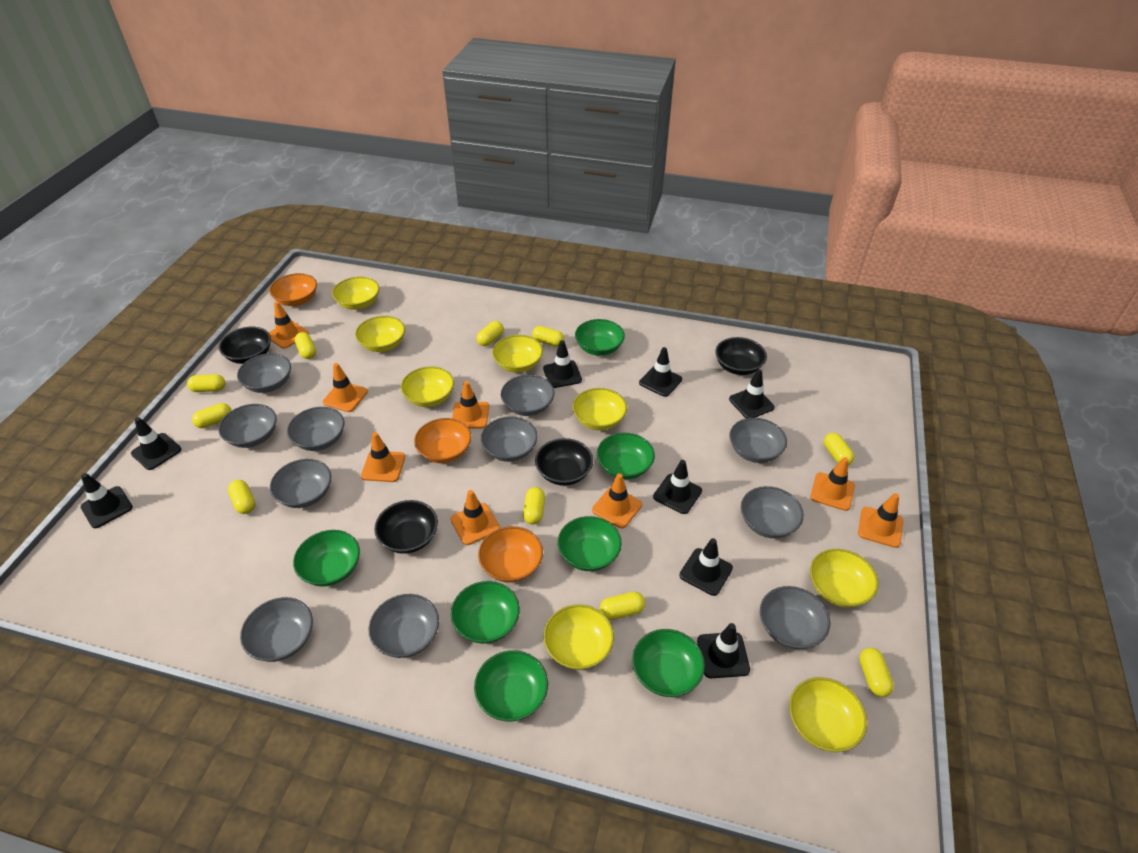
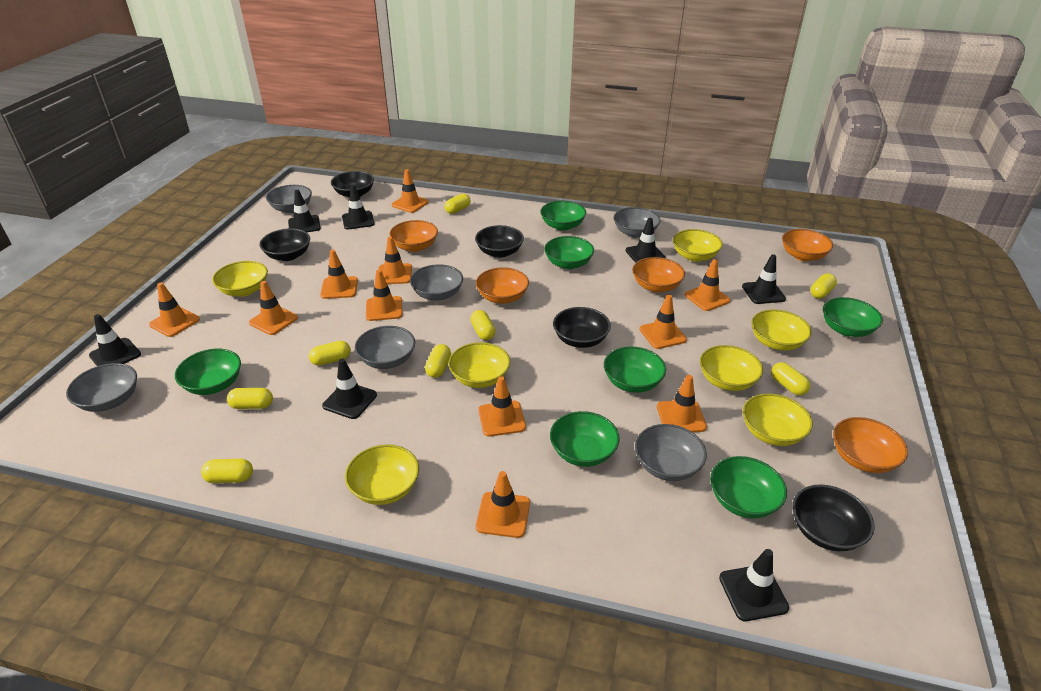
black bowl: 4 -> 5
black traffic cone: 8 -> 7
grey bowl: 11 -> 6
orange bowl: 3 -> 5
orange traffic cone: 8 -> 11
yellow bowl: 8 -> 7
yellow capsule: 10 -> 8

